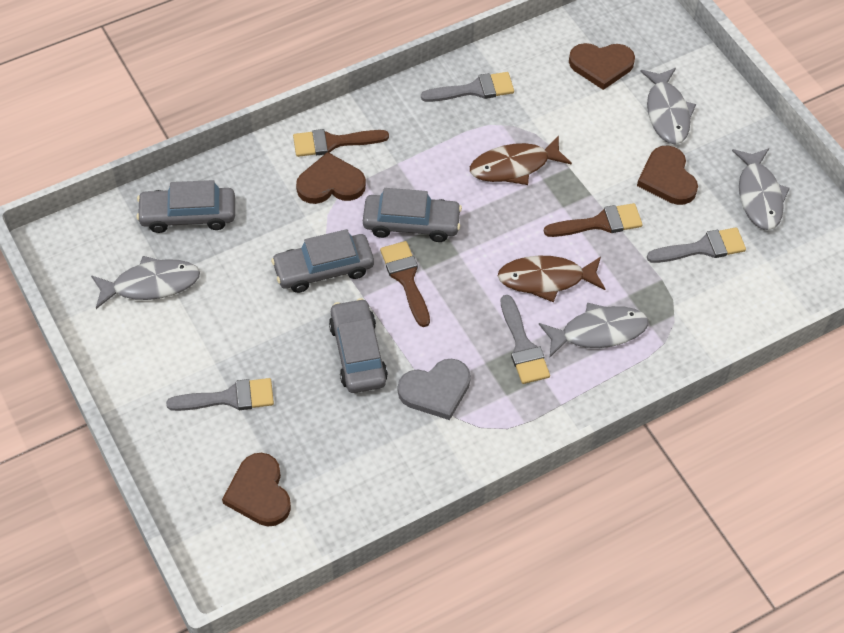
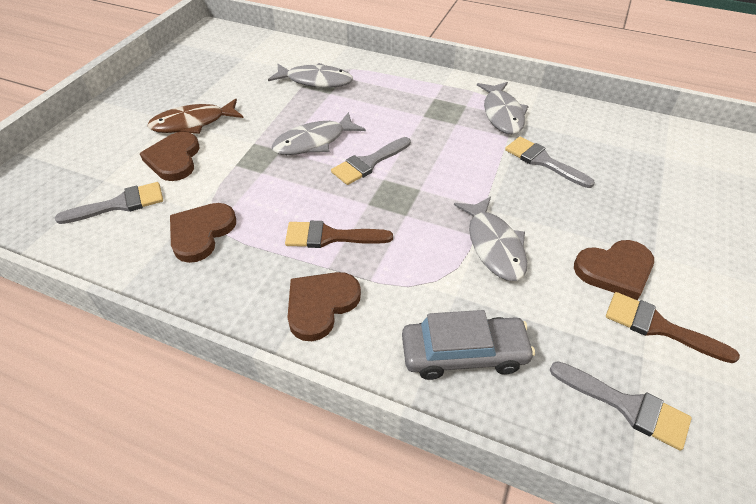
brown brush: 3 -> 2
brown fish: 2 -> 1
grey car: 4 -> 1
grey heart: 1 -> 0

